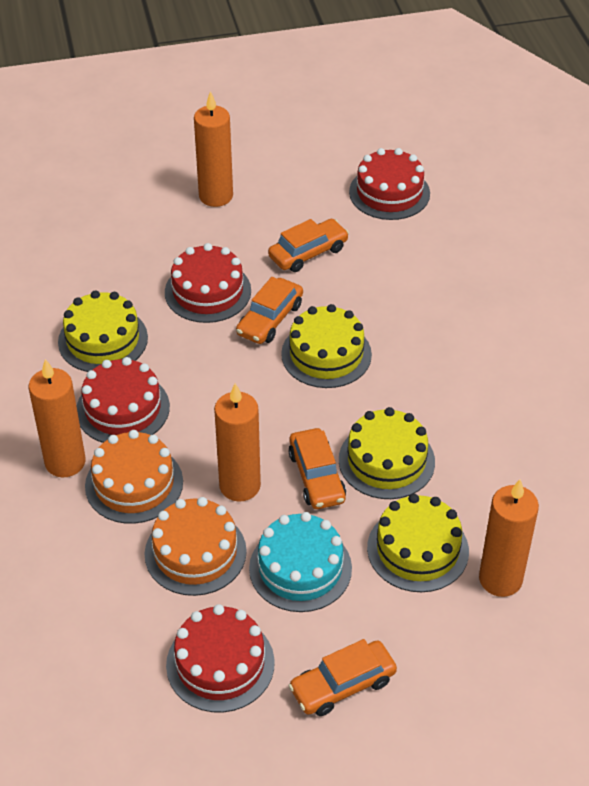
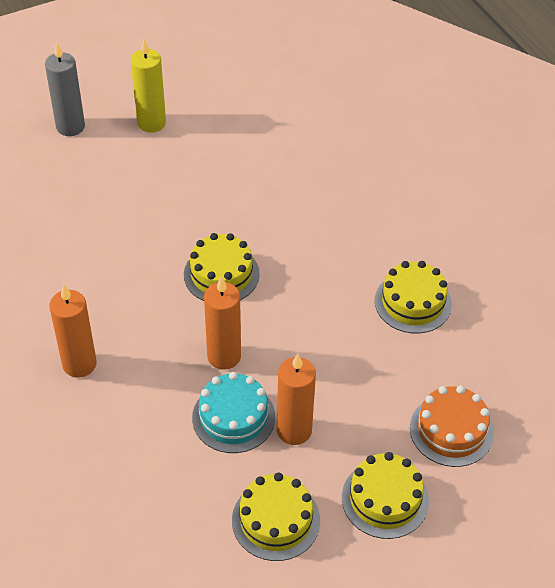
grey candle: 0 -> 1
orange cake: 2 -> 1
orange candle: 4 -> 3
orange car: 4 -> 0
red cake: 4 -> 0
yellow candle: 0 -> 1

